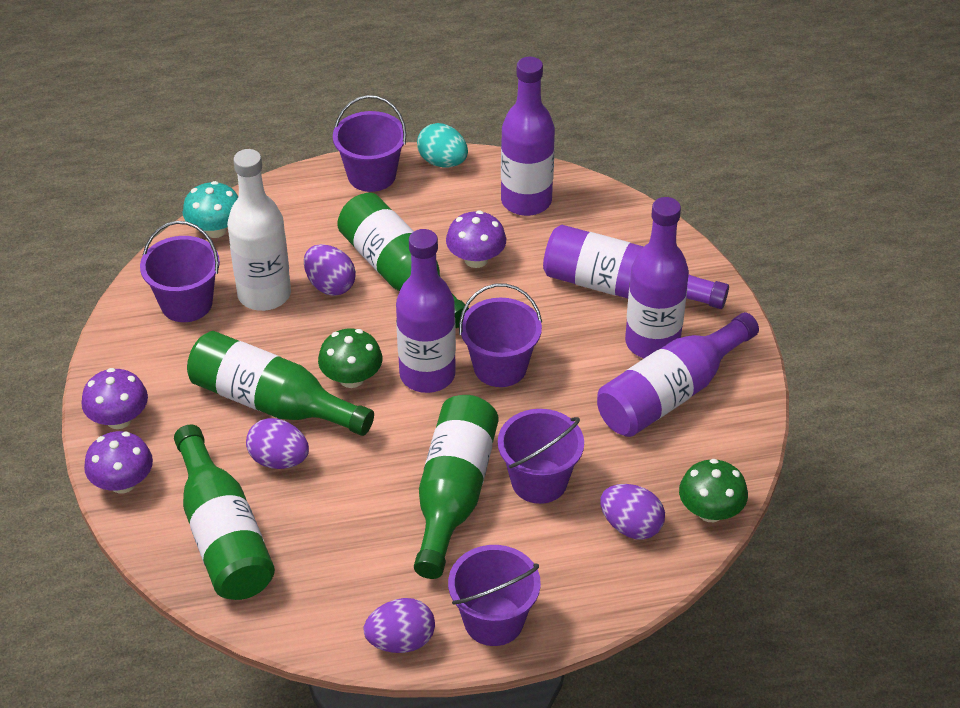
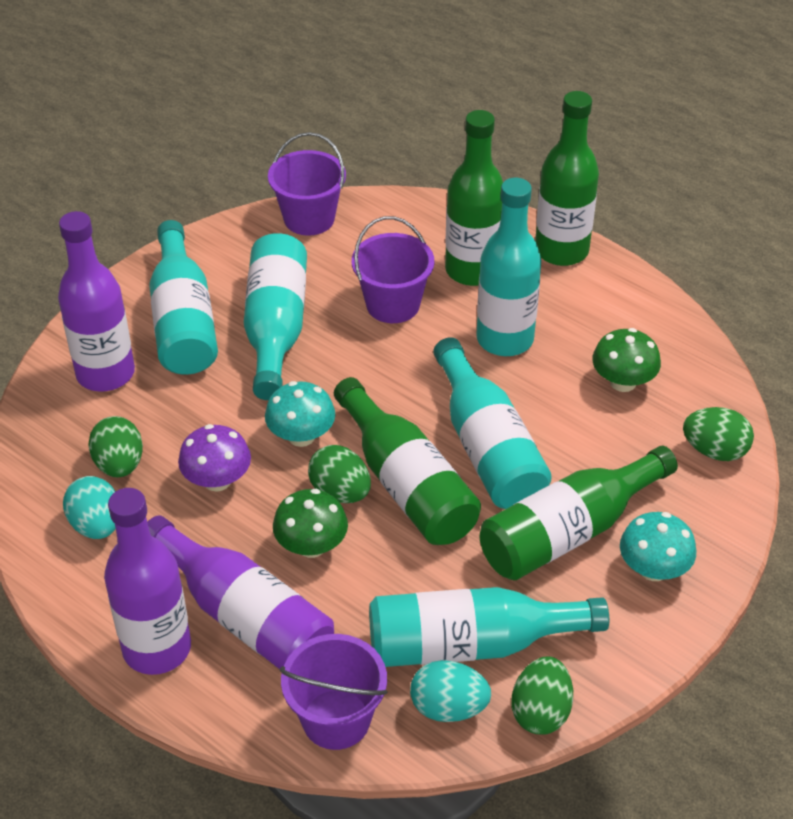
green egg: 0 -> 4
purple bottle: 5 -> 3
purple bucket: 5 -> 3
purple egg: 4 -> 0
purple mushroom: 3 -> 1
turquoise bottle: 0 -> 5
turquoise egg: 1 -> 2
turquoise mushroom: 1 -> 2
white bottle: 1 -> 0

